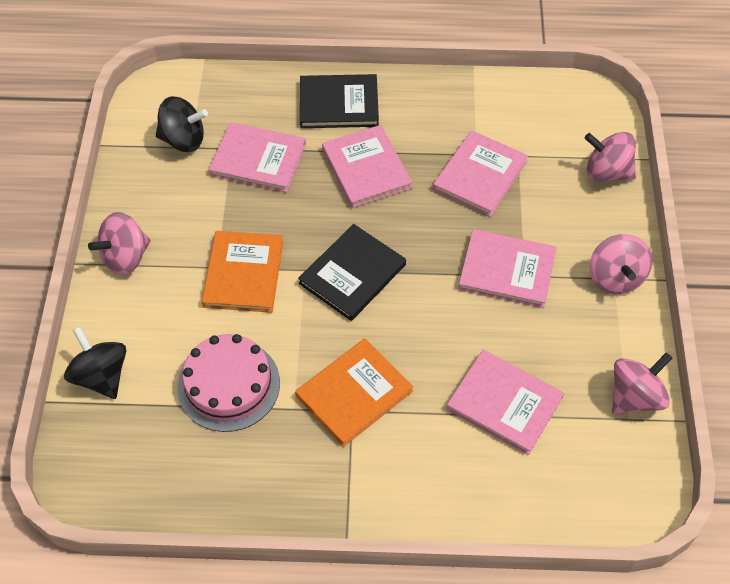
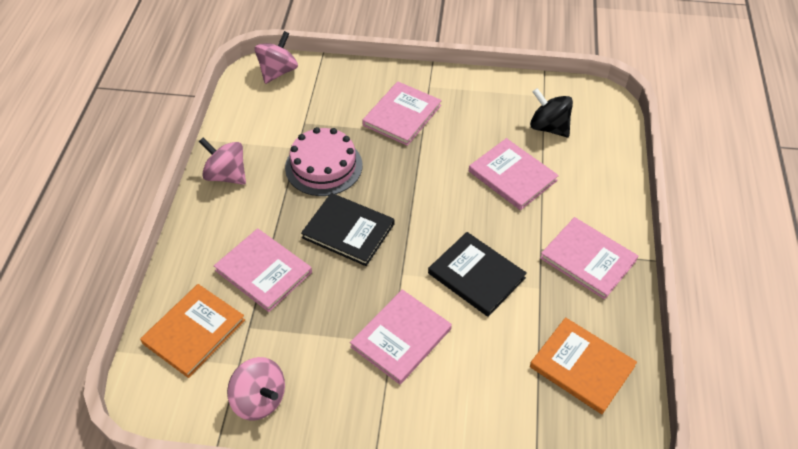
black spinning top: 2 -> 1
pink spinning top: 4 -> 3

